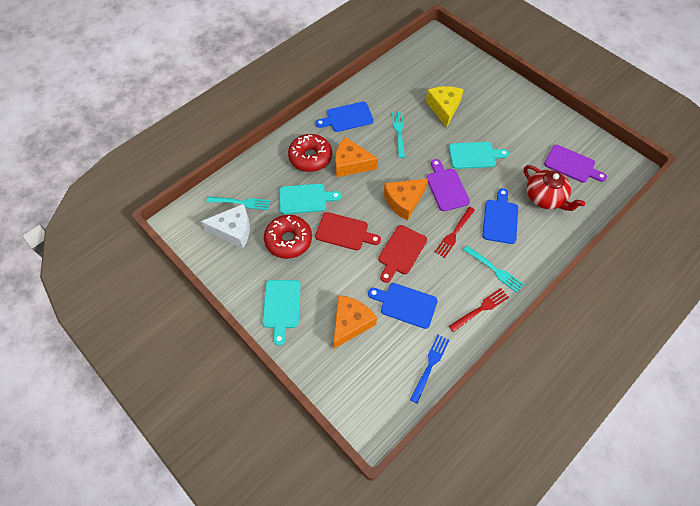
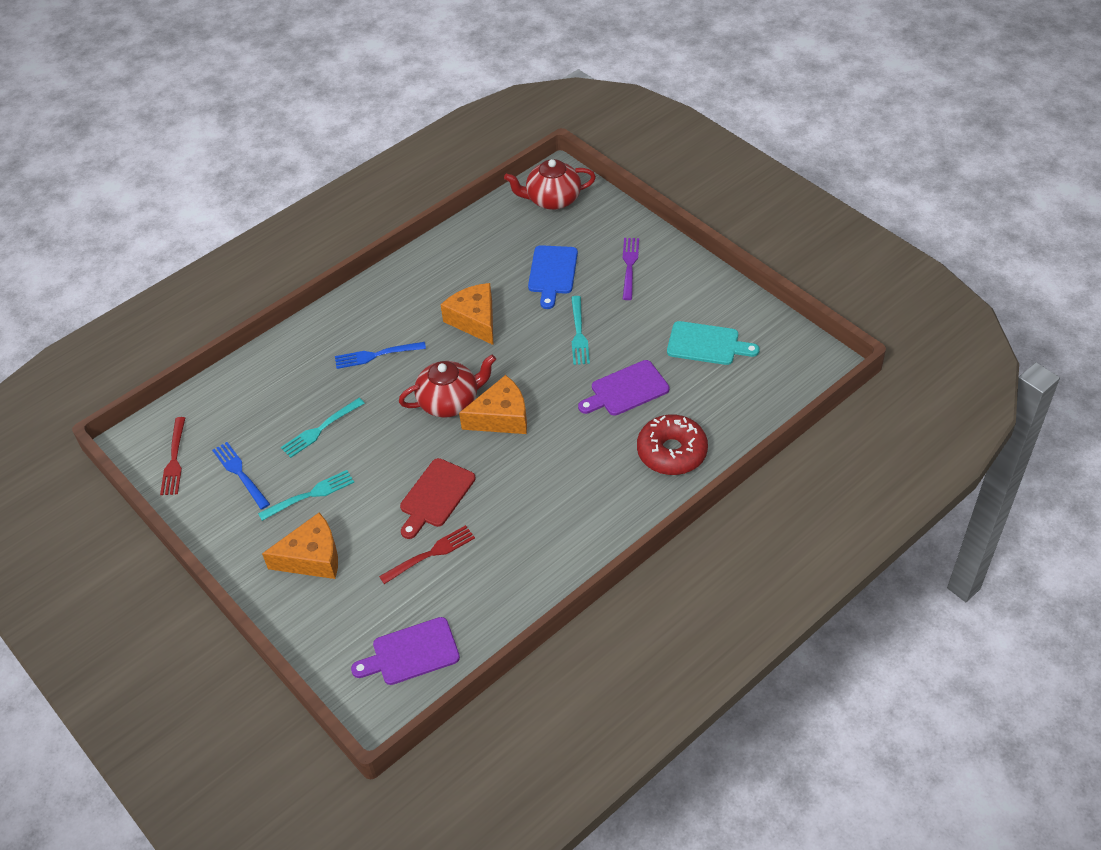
blue cutting board: 3 -> 1
blue fork: 1 -> 2
purple fork: 0 -> 1
red cutting board: 2 -> 1
red donut: 2 -> 1
red teapot: 1 -> 2
turquoise cutting board: 3 -> 1
white cheese: 1 -> 0
yellow cheese: 1 -> 0

